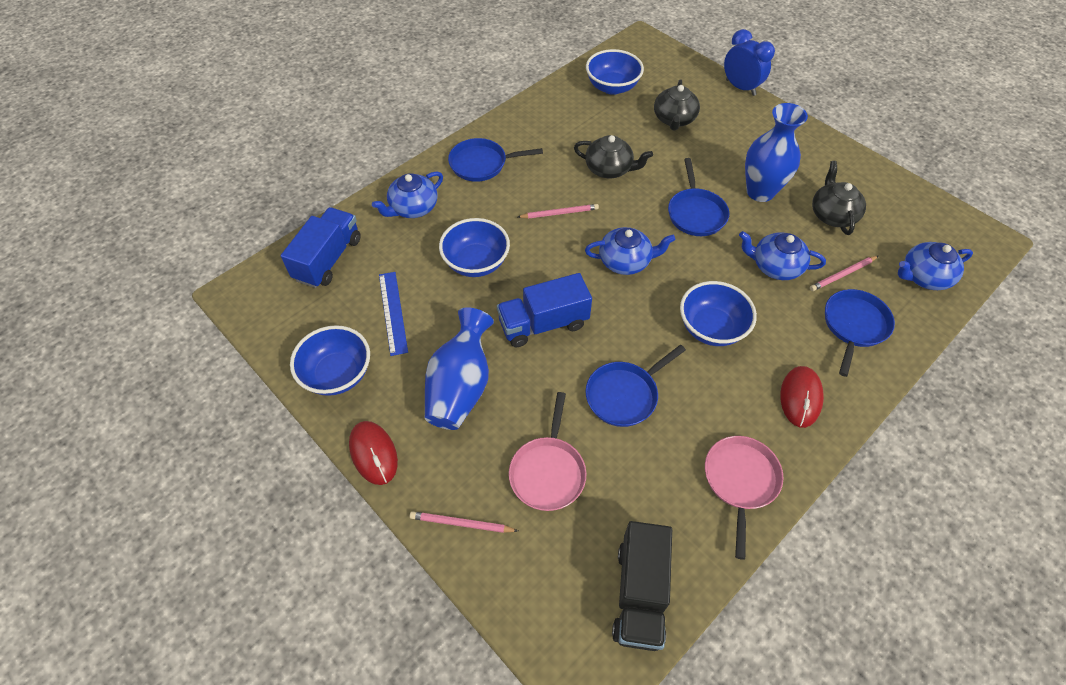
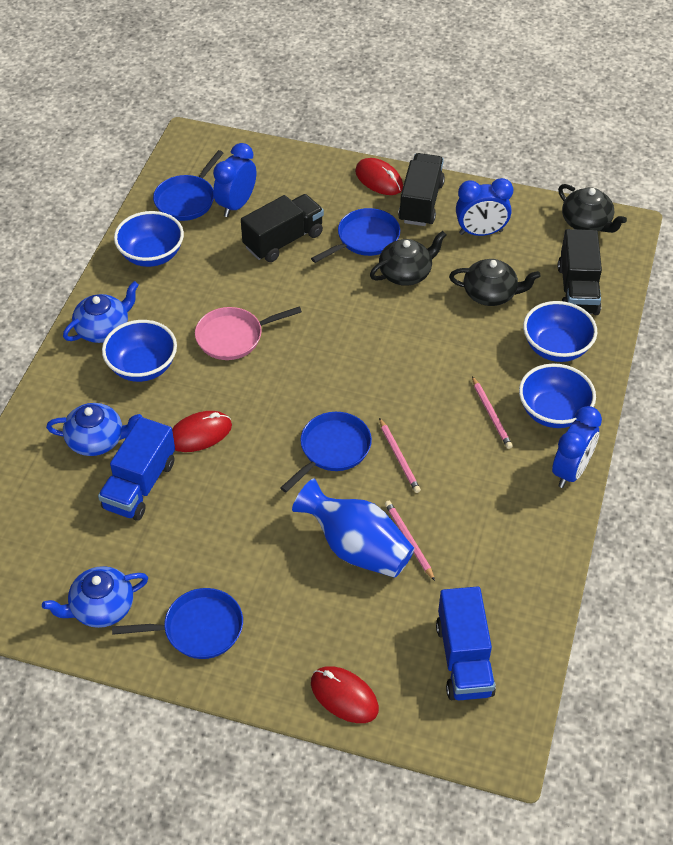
black truck: 1 -> 3
blue clock: 1 -> 3
blue ruler: 1 -> 0
blue teapot: 4 -> 3
blue vase: 2 -> 1
pink pan: 2 -> 1
red mouse: 2 -> 3

